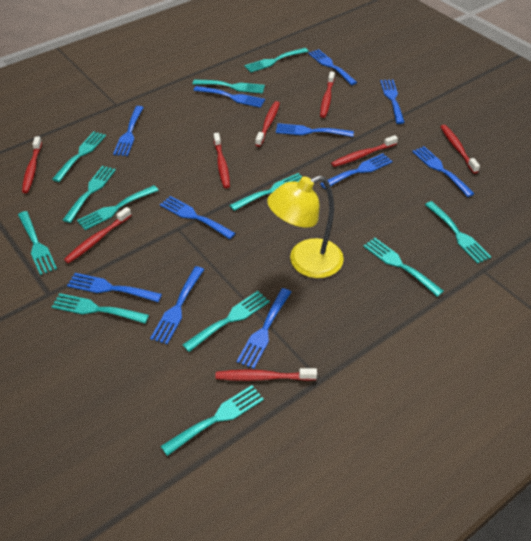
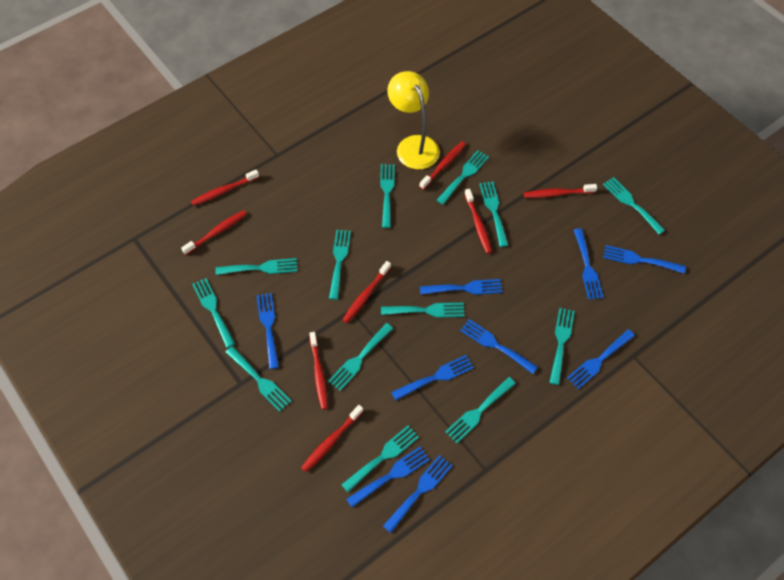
blue fork: 11 -> 9
turquoise fork: 12 -> 13

